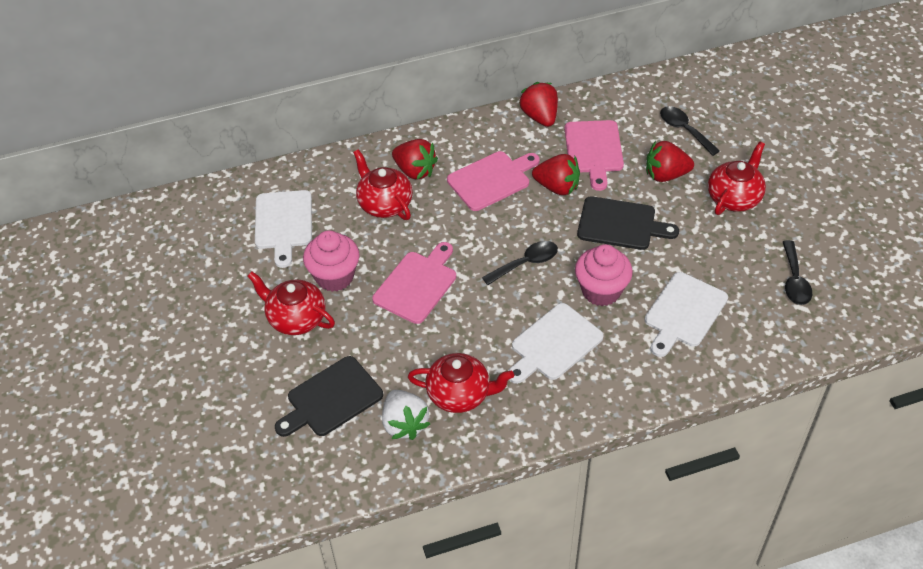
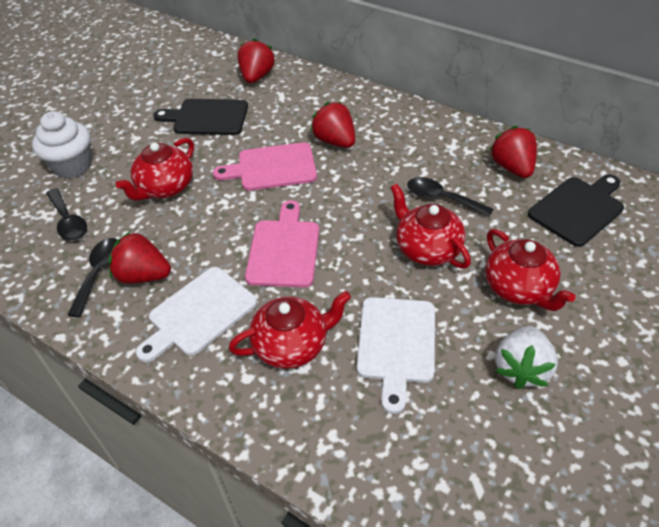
pink cupcake: 2 -> 0
pink cutting board: 3 -> 2
white cupcake: 0 -> 1
white cutting board: 3 -> 2

